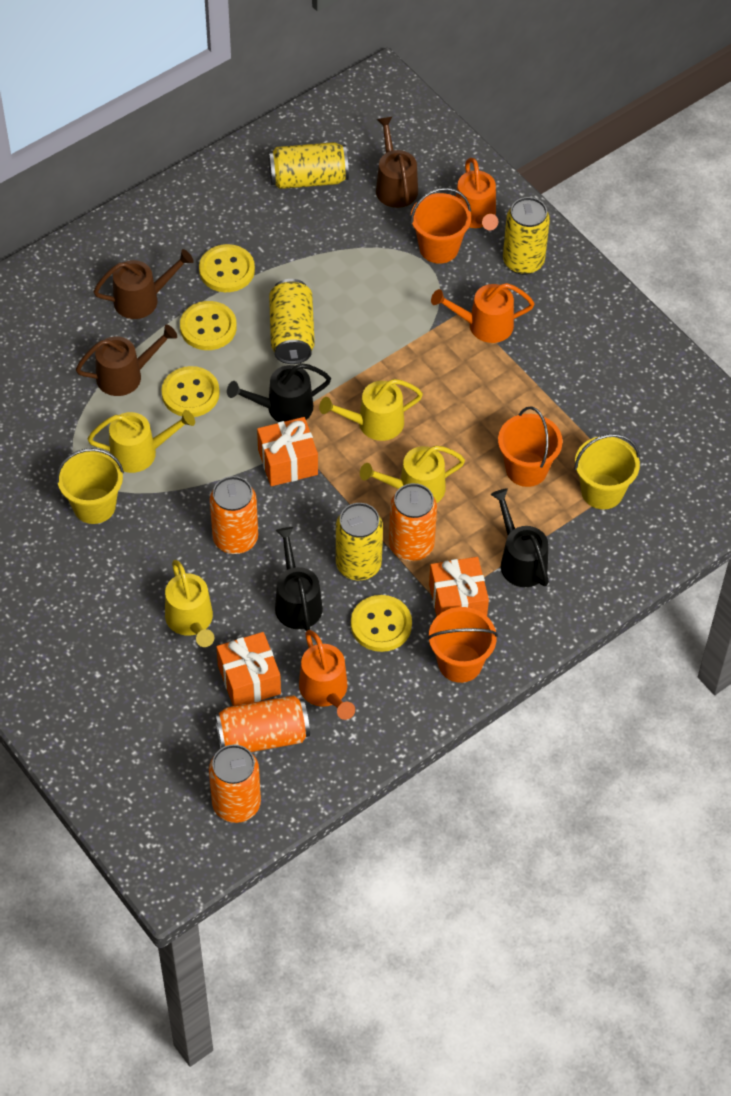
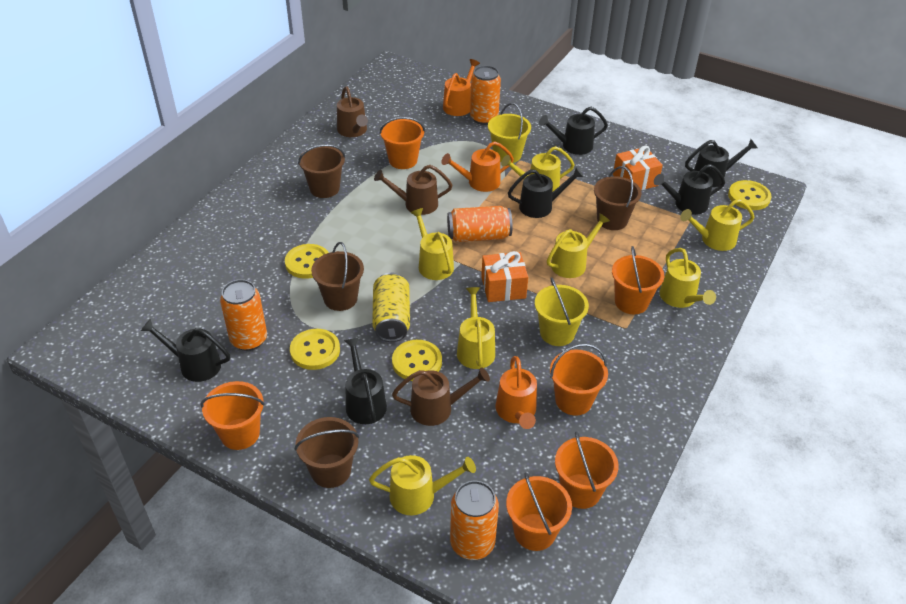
black watering can: 3 -> 6
brown bucket: 0 -> 4
orange bucket: 3 -> 6
orange gift: 3 -> 2
yellow can: 4 -> 1
yellow watering can: 4 -> 7

